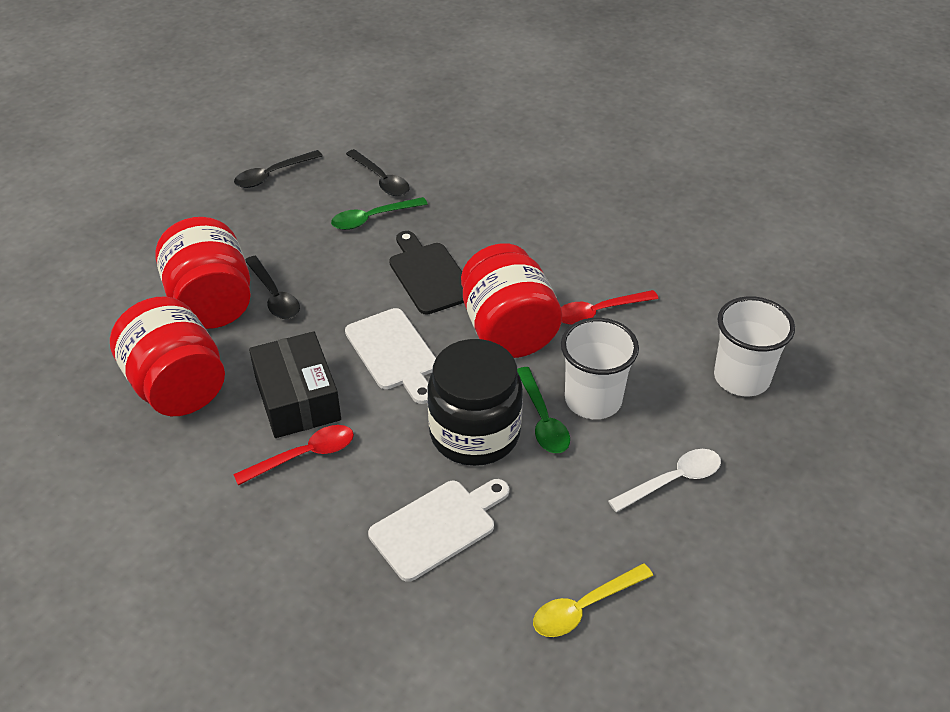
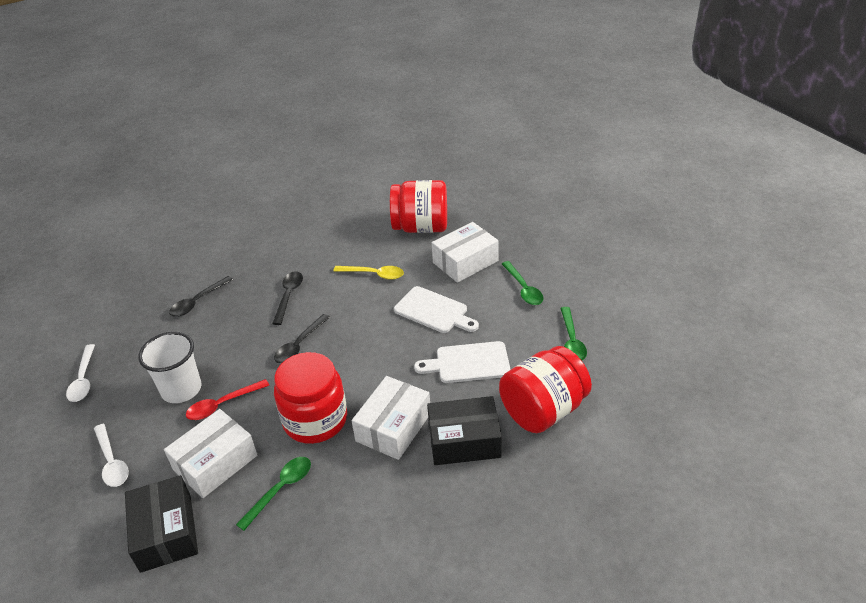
black box: 1 -> 2
black cutting board: 1 -> 0
black jar: 1 -> 0
green spoon: 2 -> 3
red spoon: 2 -> 1
white box: 0 -> 3
white cup: 2 -> 1
white spoon: 1 -> 2

